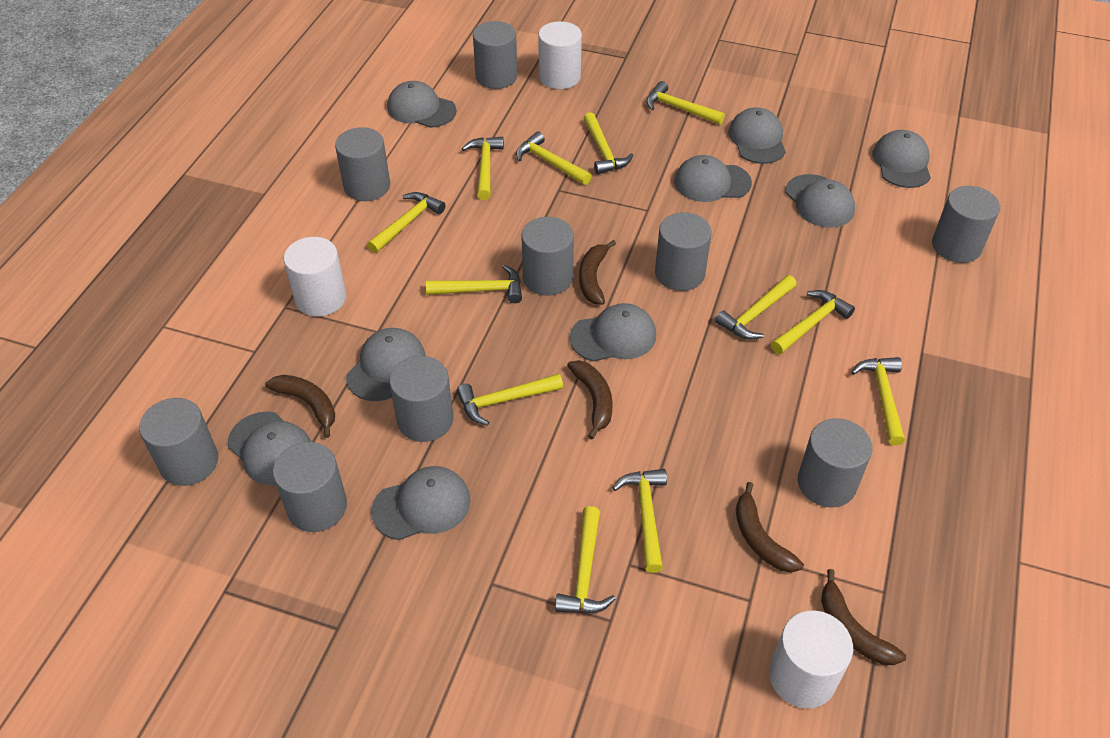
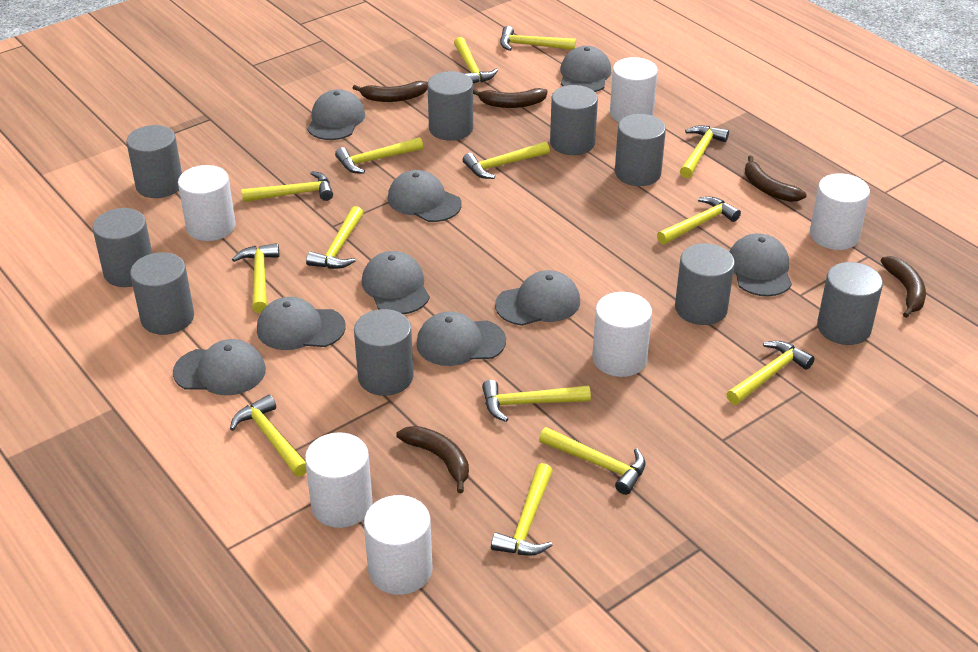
white cylinder: 3 -> 6
yellow hammer: 12 -> 14

